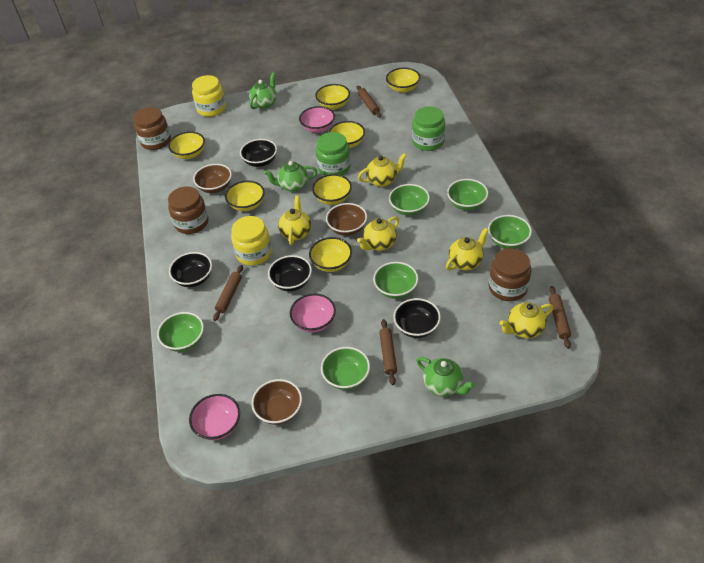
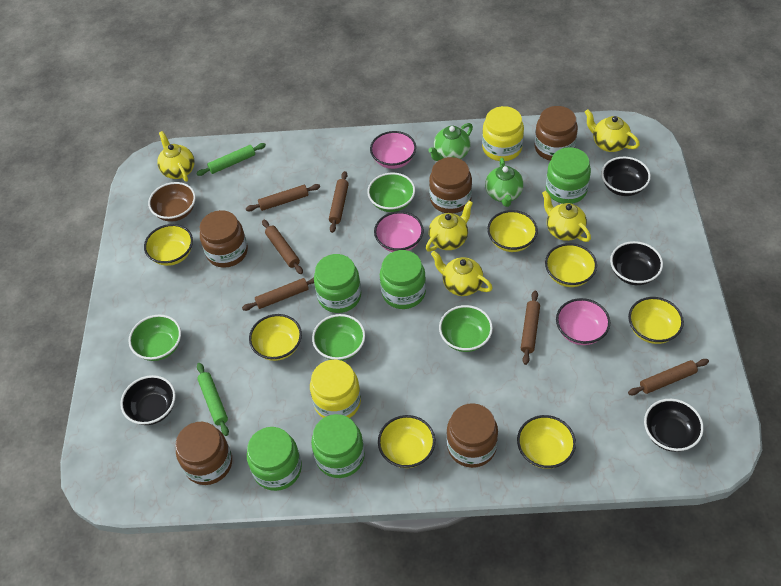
brown bowl: 3 -> 1
brown jar: 3 -> 5
brown rolling pin: 4 -> 6
green bowl: 6 -> 4
green jar: 2 -> 5
green rolling pin: 0 -> 2
green teapot: 3 -> 2

